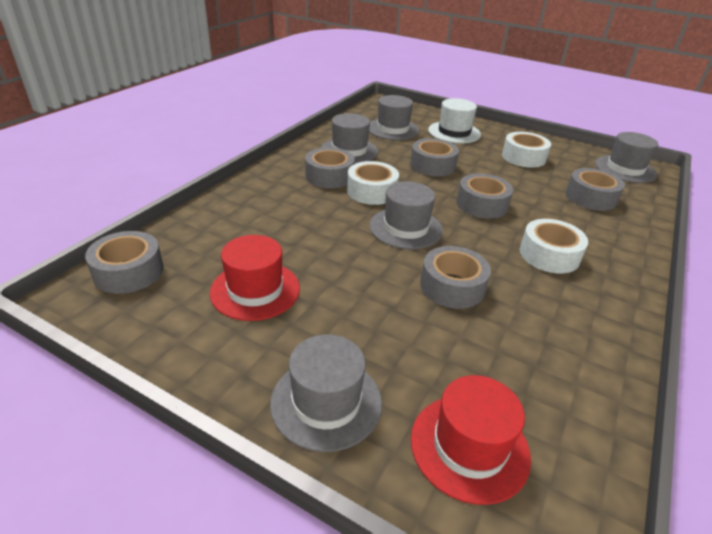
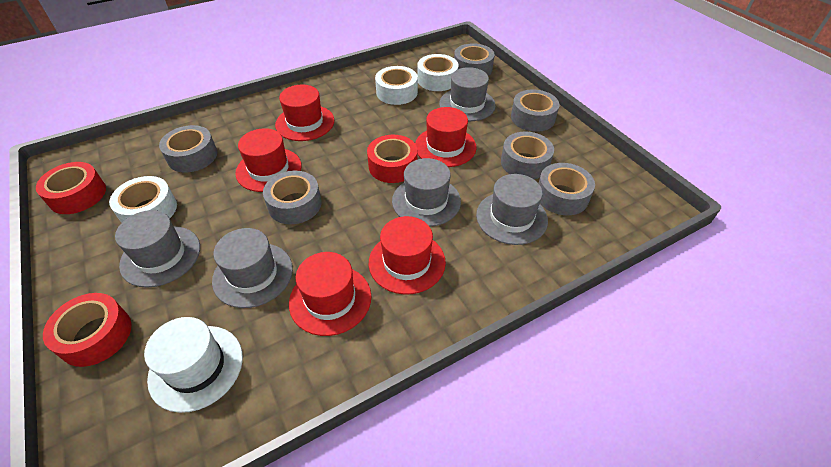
red hat: 2 -> 5
red tape: 0 -> 3

